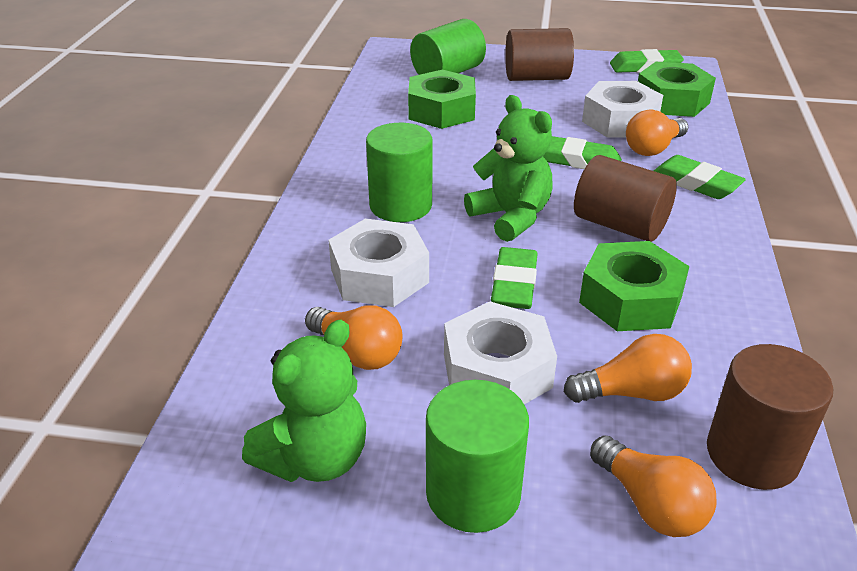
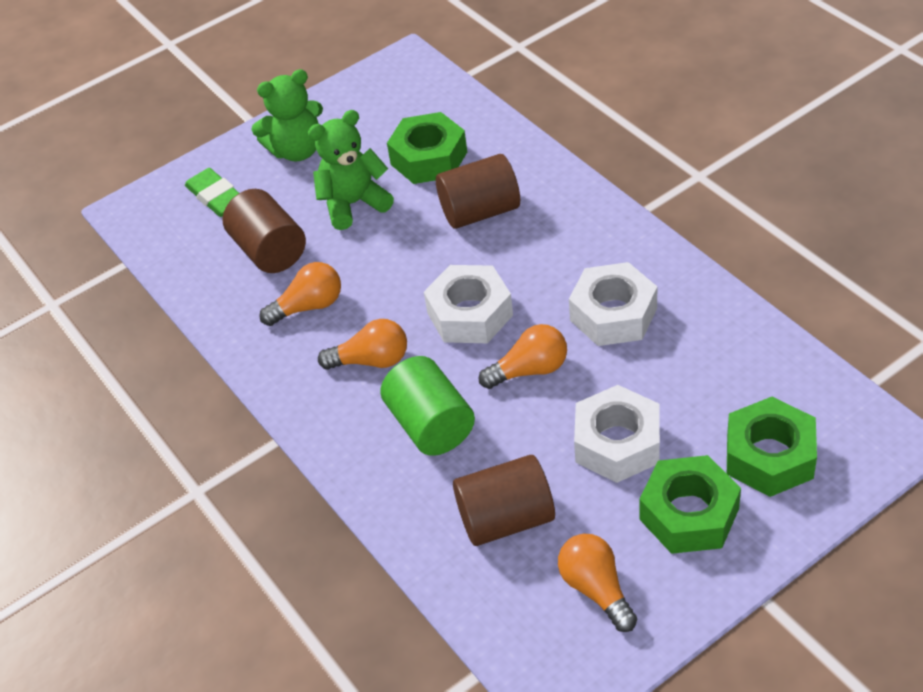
green cylinder: 3 -> 1
green eraser: 4 -> 1

